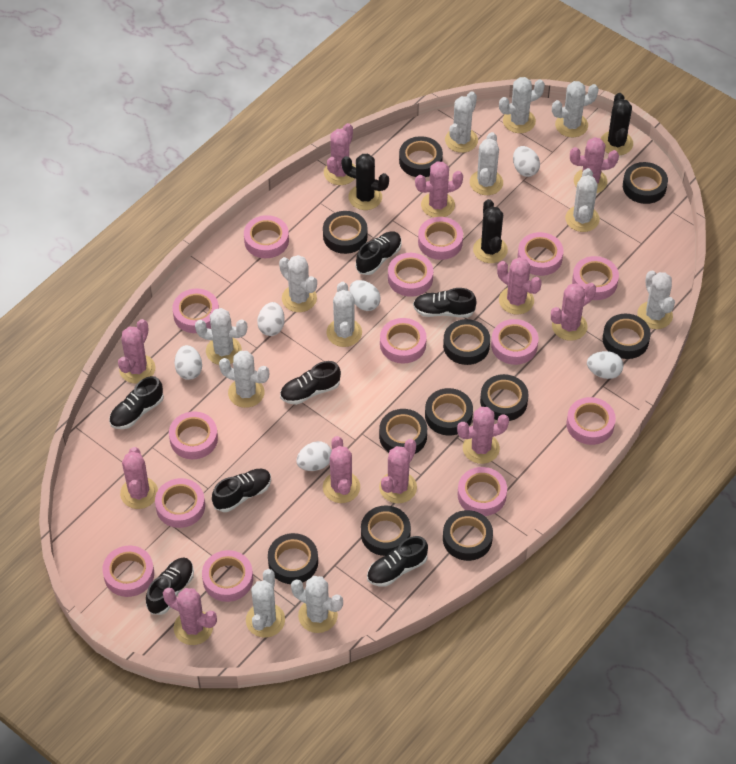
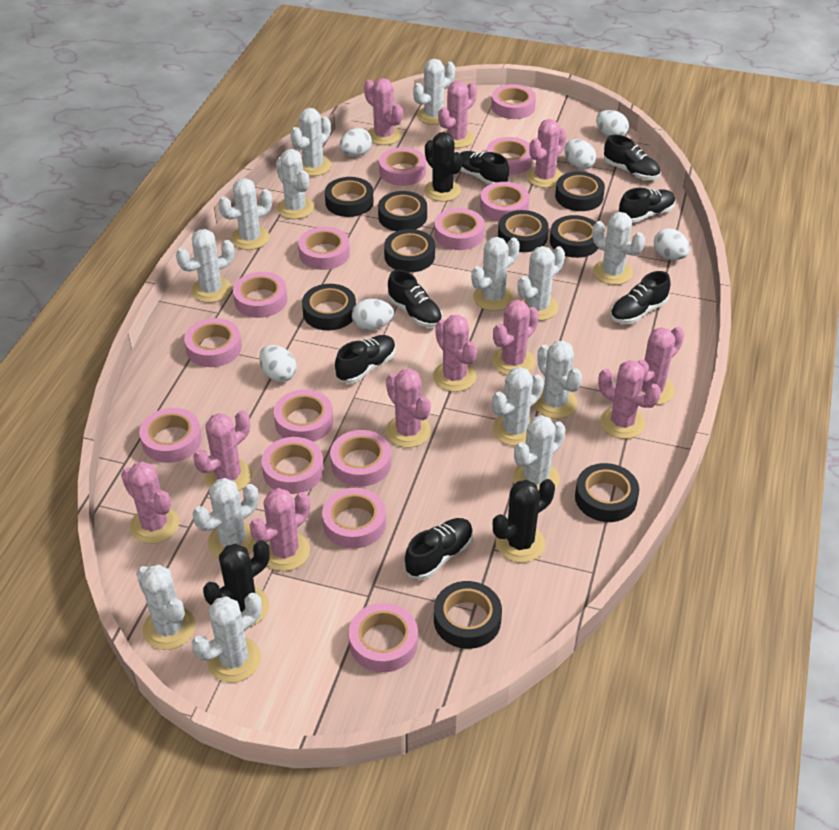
black tape: 11 -> 9
white cactus: 12 -> 14

